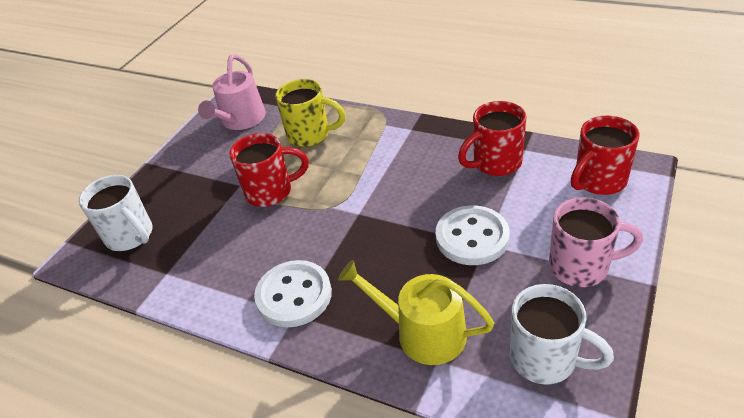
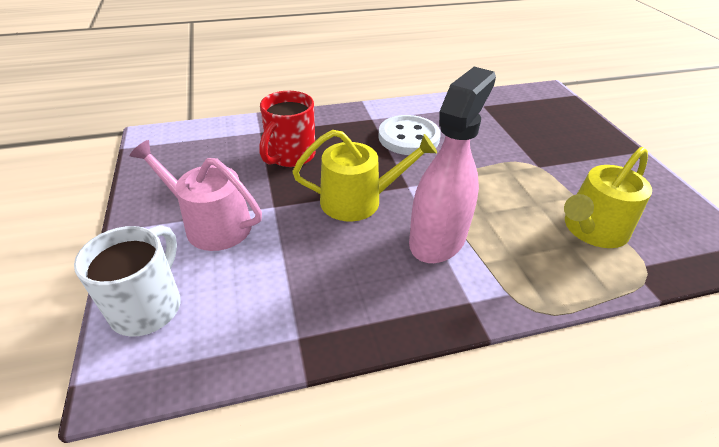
pink mug: 1 -> 0
pink spray bottle: 0 -> 1
red mug: 3 -> 1
white button: 2 -> 1
white mug: 2 -> 1
yellow mug: 1 -> 0
yellow watering can: 1 -> 2

